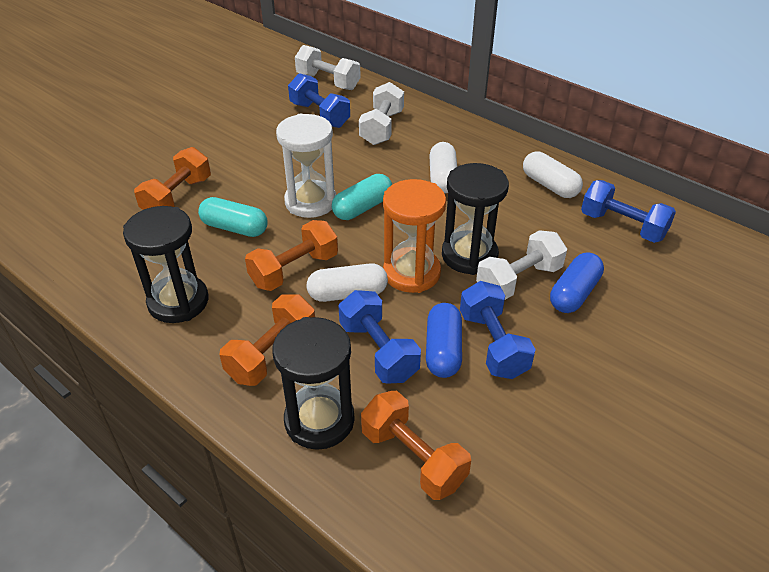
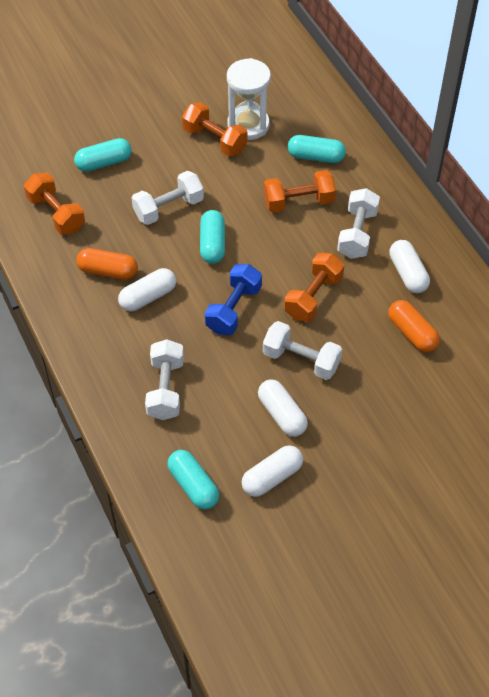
black hourglass: 3 -> 0
blue capsule: 2 -> 0
blue dumbbell: 4 -> 1
orange capsule: 0 -> 2
orange hourglass: 1 -> 0
turquoise capsule: 2 -> 4
white capsule: 3 -> 4
white dumbbell: 3 -> 4

